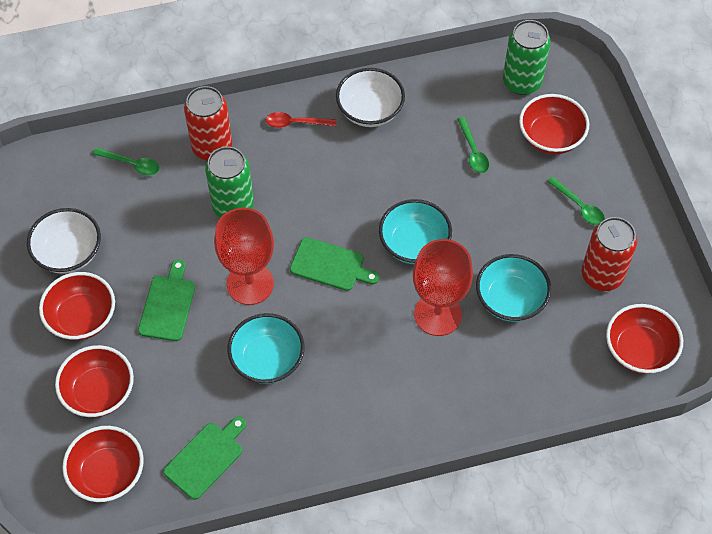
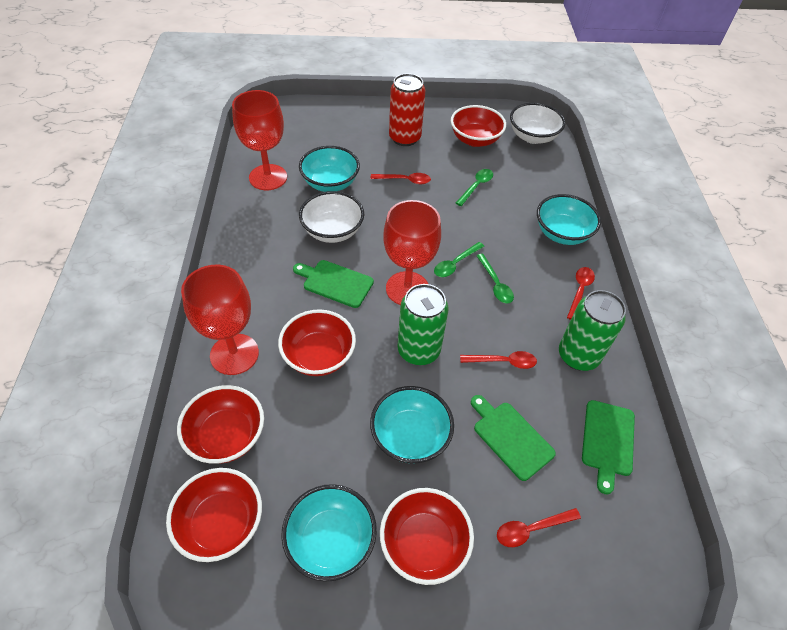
red can: 2 -> 1
red goblet: 2 -> 3
red spoon: 1 -> 4
turquoise bowl: 3 -> 4

